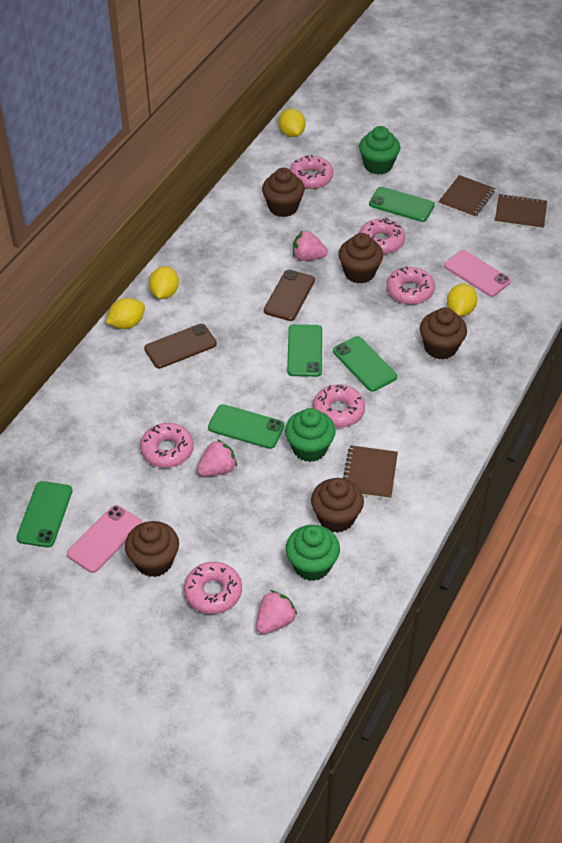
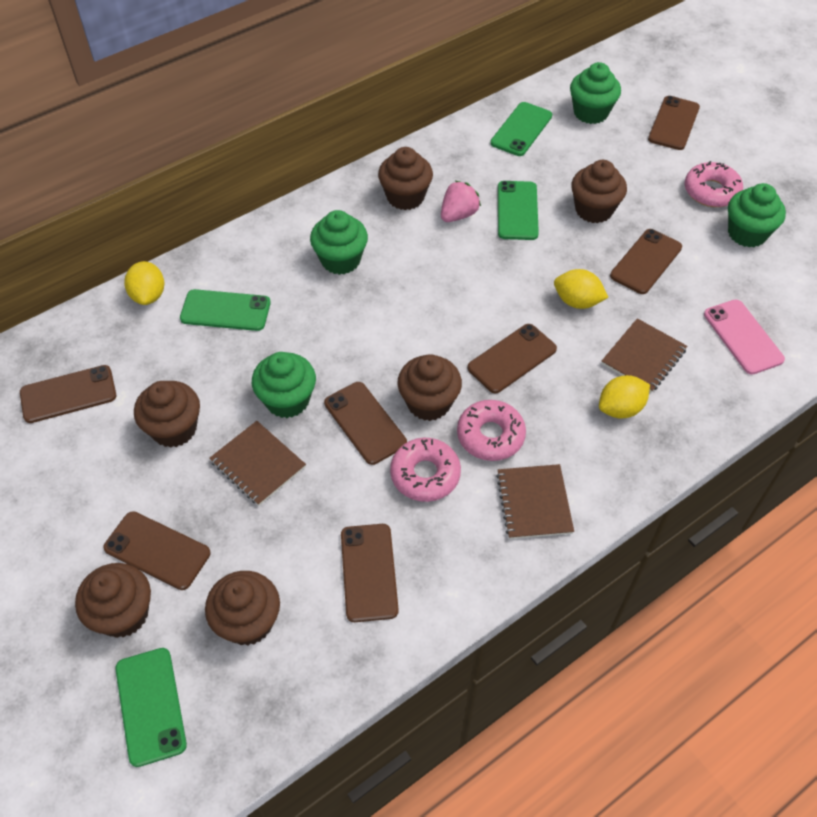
brown cupcake: 5 -> 6
brown phone: 2 -> 7
green cupcake: 3 -> 4
green phone: 5 -> 4
pink donut: 6 -> 3
pink phone: 2 -> 1
pink strawberry: 3 -> 1
yellow lemon: 4 -> 3

